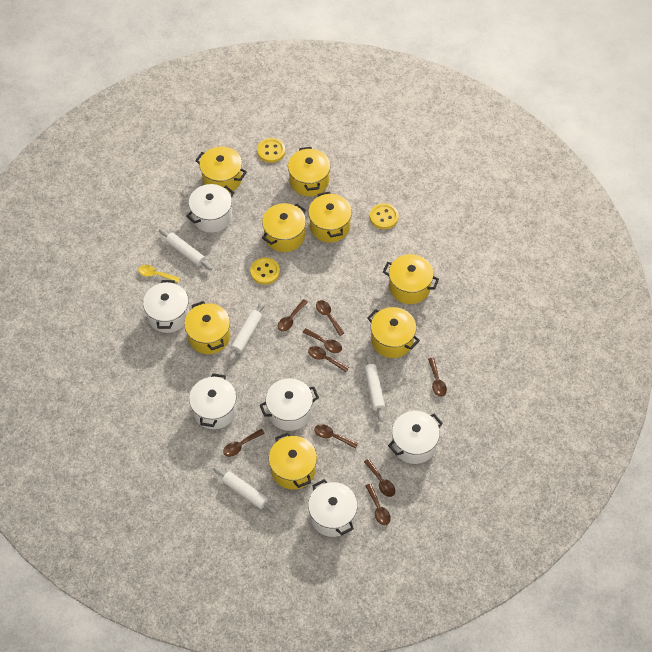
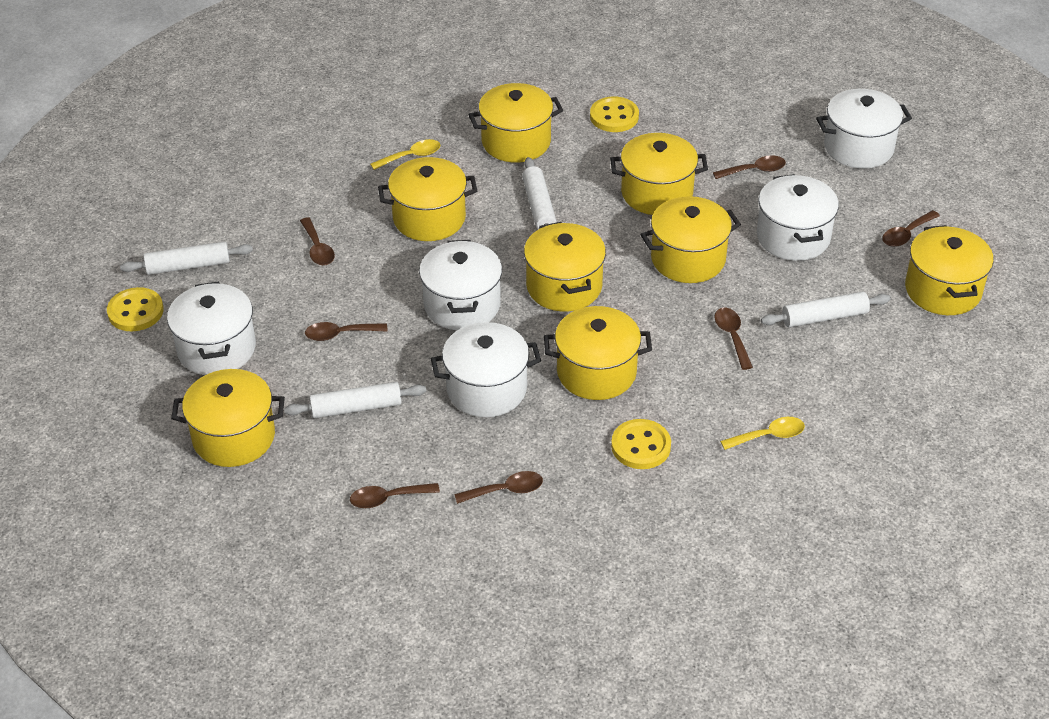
brown spoon: 9 -> 7
white pot: 6 -> 5
yellow spoon: 1 -> 2

